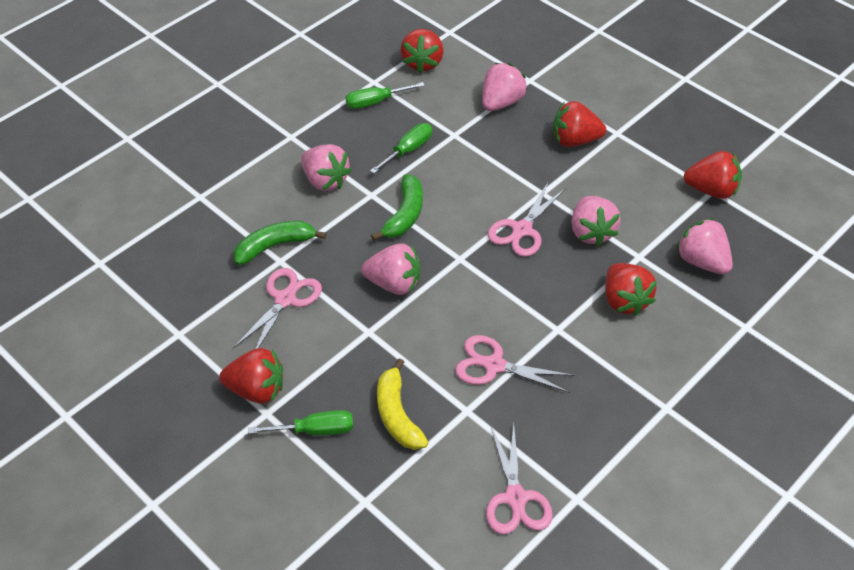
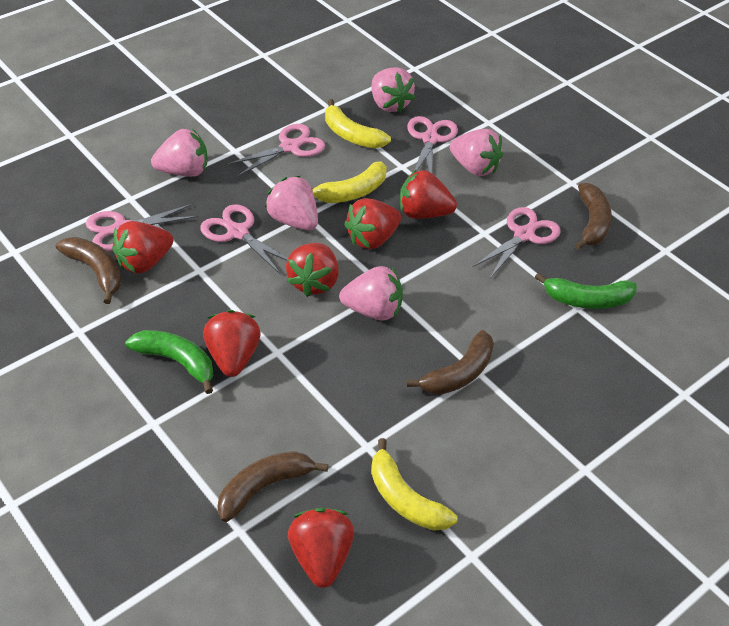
brown banana: 0 -> 4
green screwdriver: 3 -> 0
pink scissors: 4 -> 5
red strawberry: 5 -> 6
yellow banana: 1 -> 3

